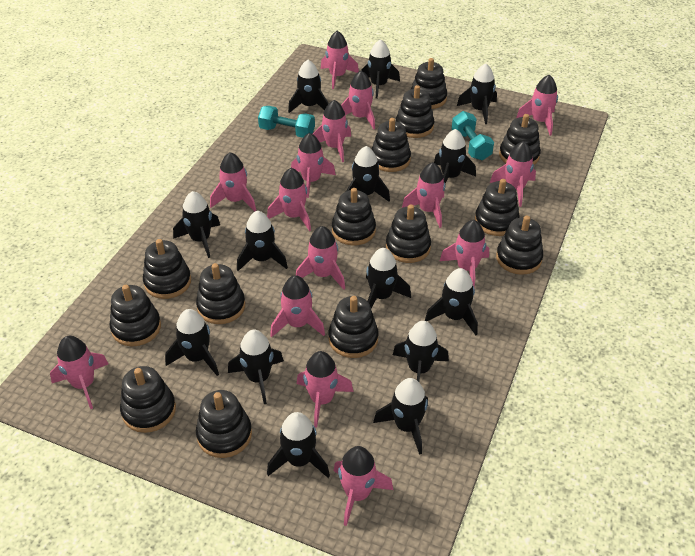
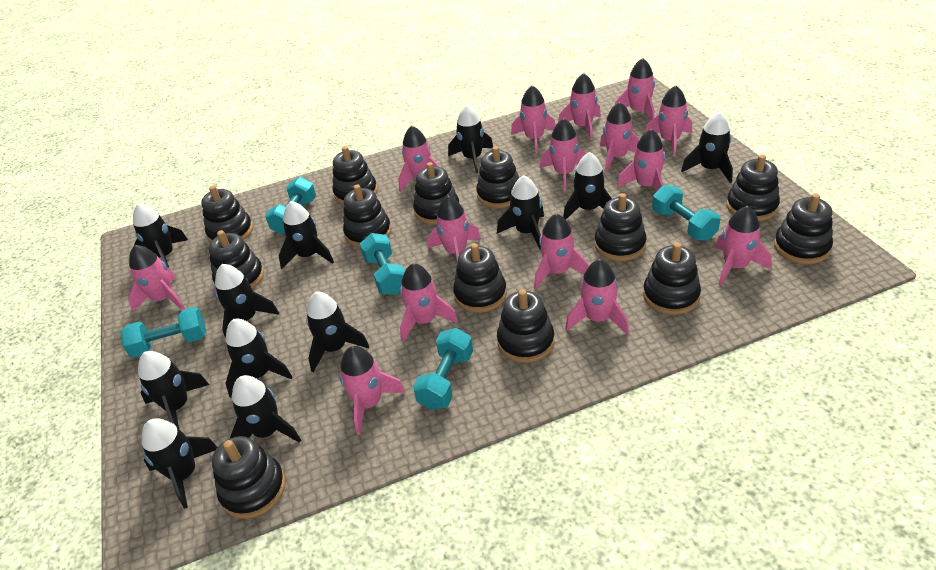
black rocket: 14 -> 12
black stacking toy: 14 -> 13
turquoise dumbbell: 2 -> 5

